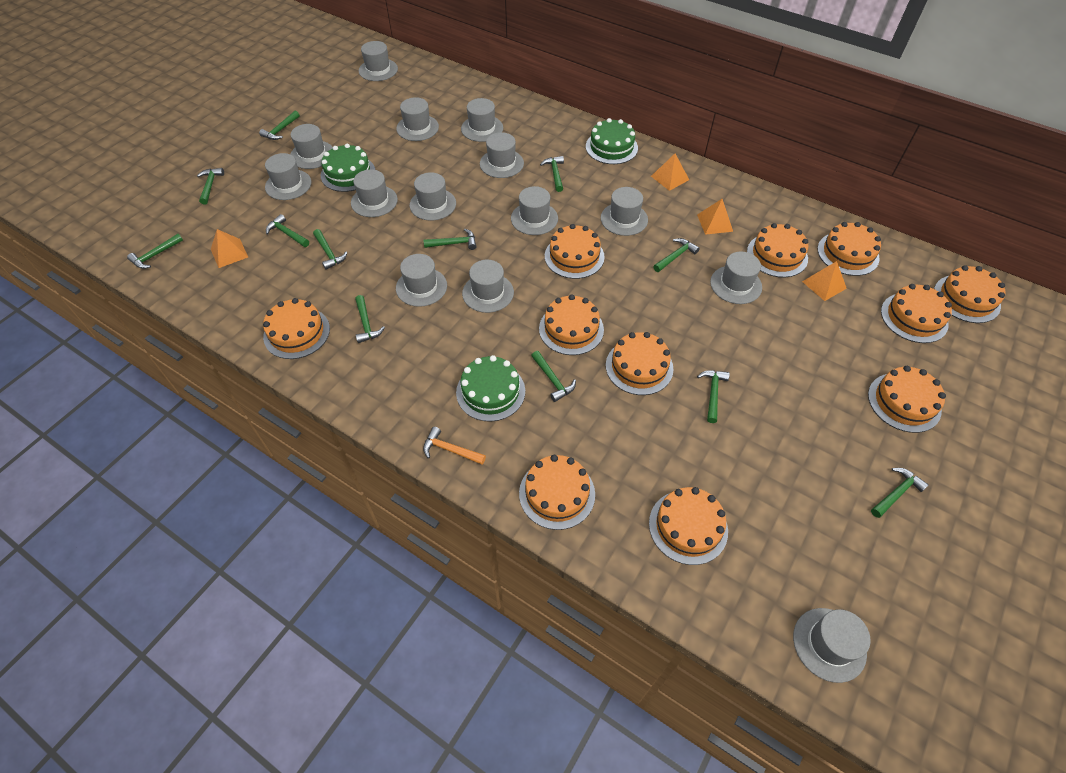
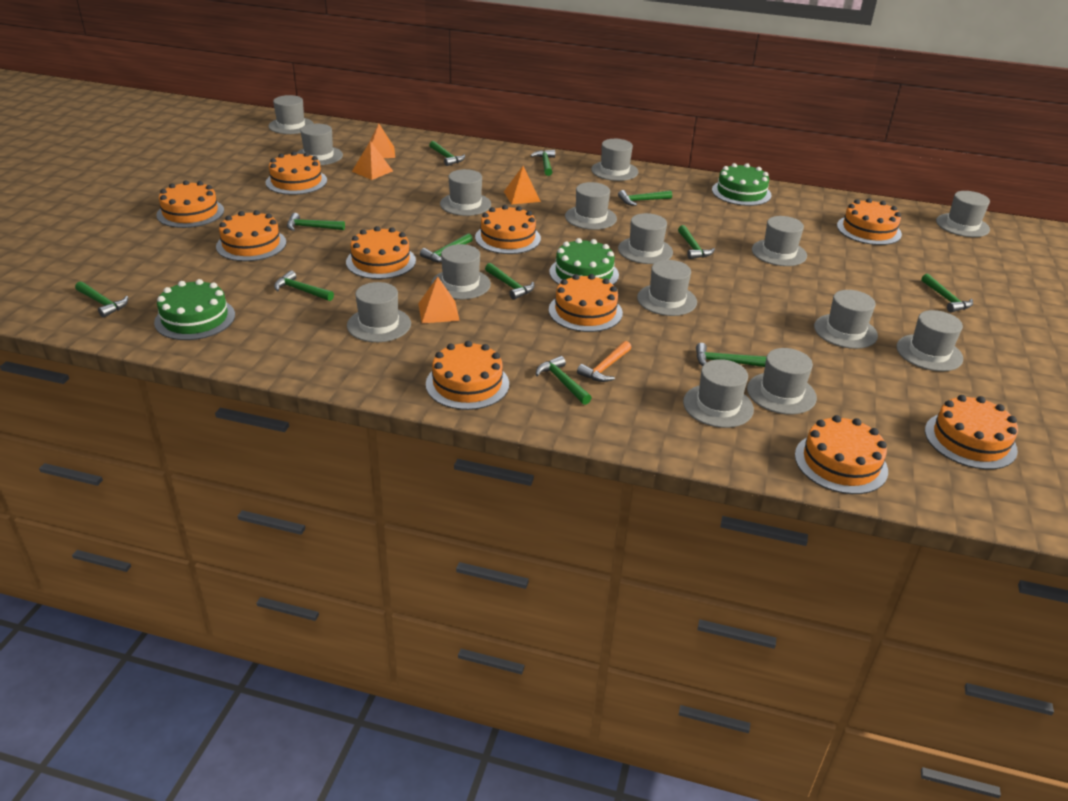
grey hat: 14 -> 15
orange cake: 11 -> 10

